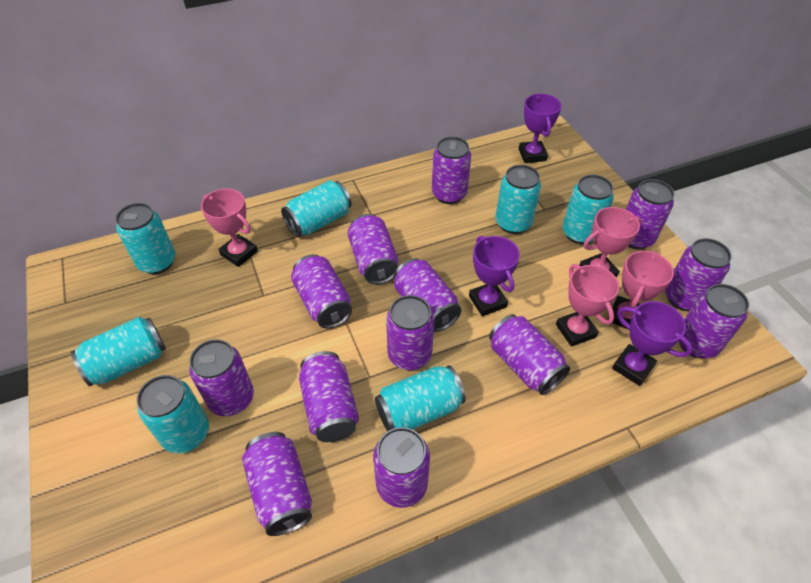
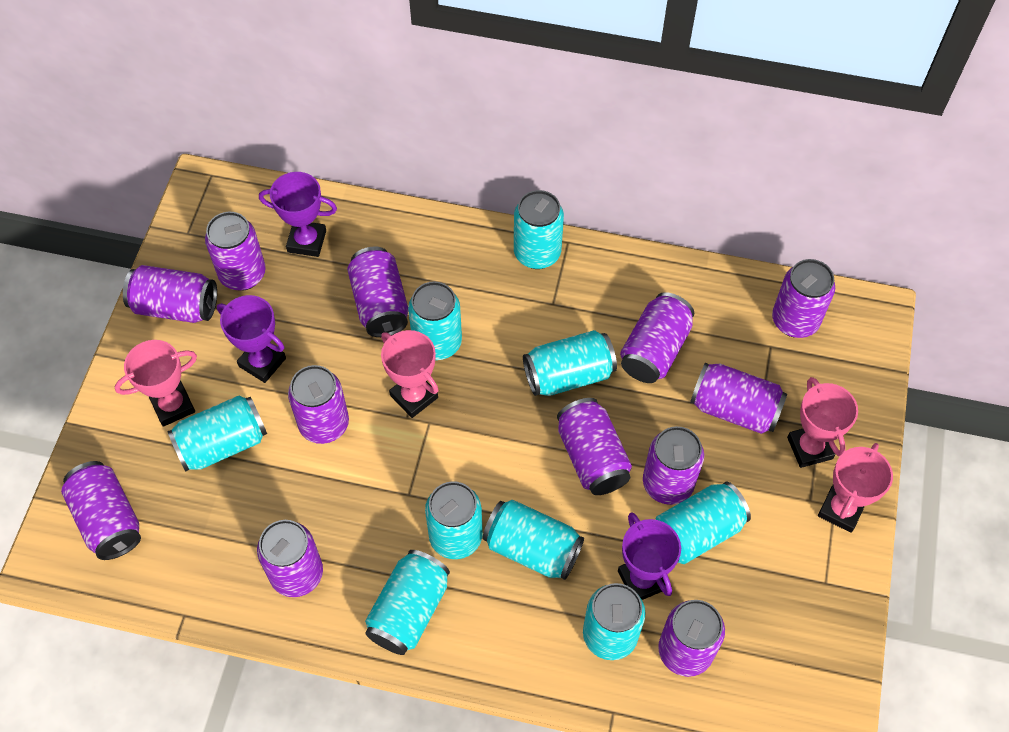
purple can: 13 -> 12
turquoise can: 7 -> 9

